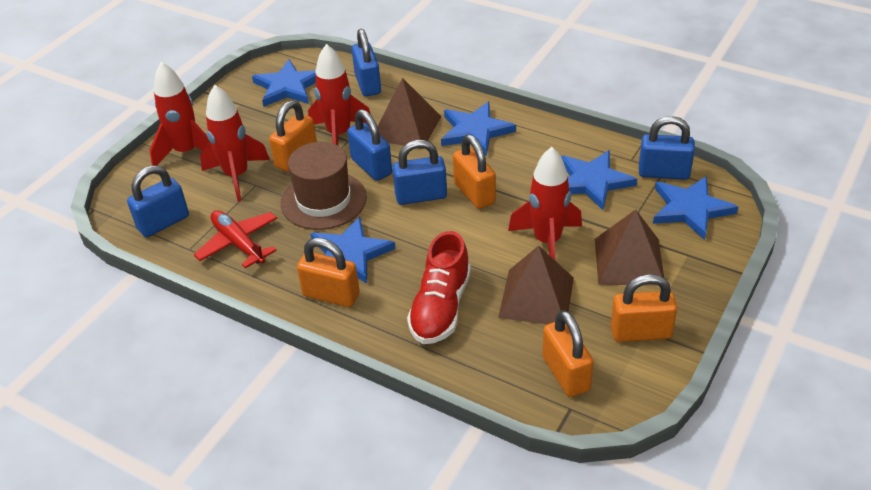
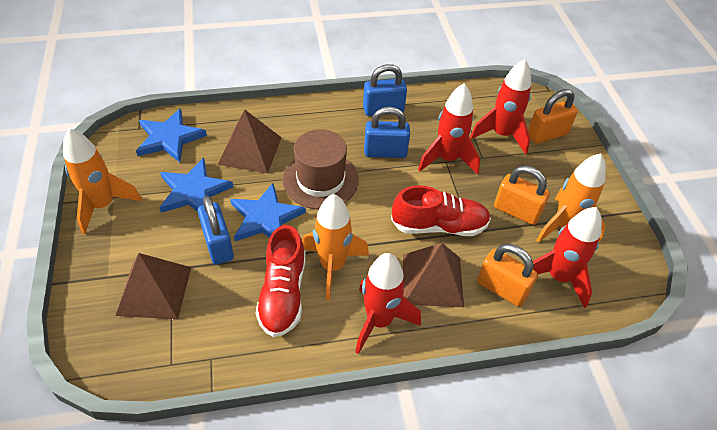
blue padlock: 5 -> 3
blue star: 5 -> 3
orange padlock: 5 -> 3
orange rocket: 0 -> 3
red plane: 1 -> 0
red shoe: 1 -> 2

